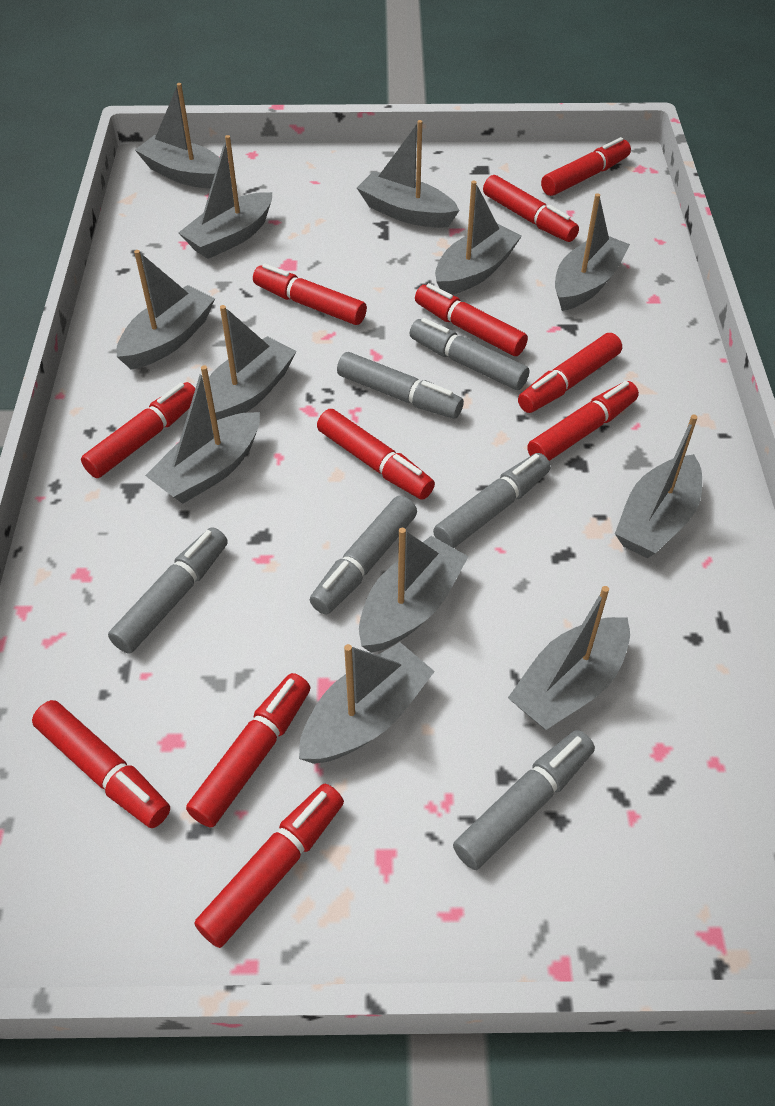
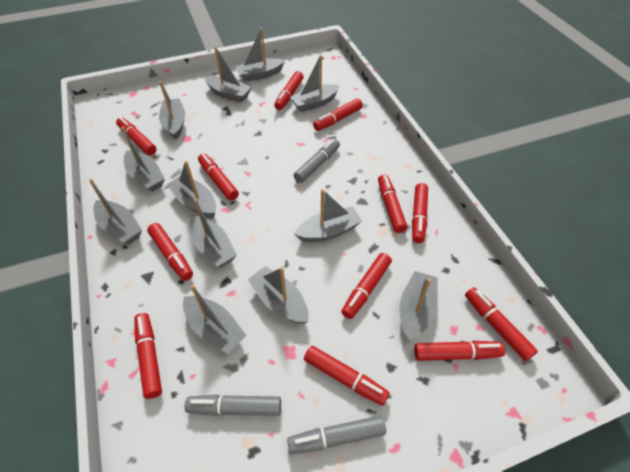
grey marker: 6 -> 3
red marker: 11 -> 12

